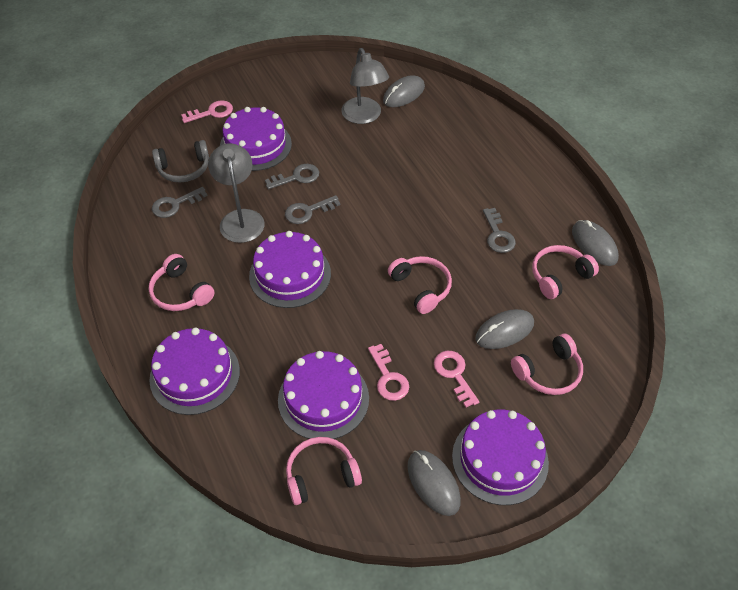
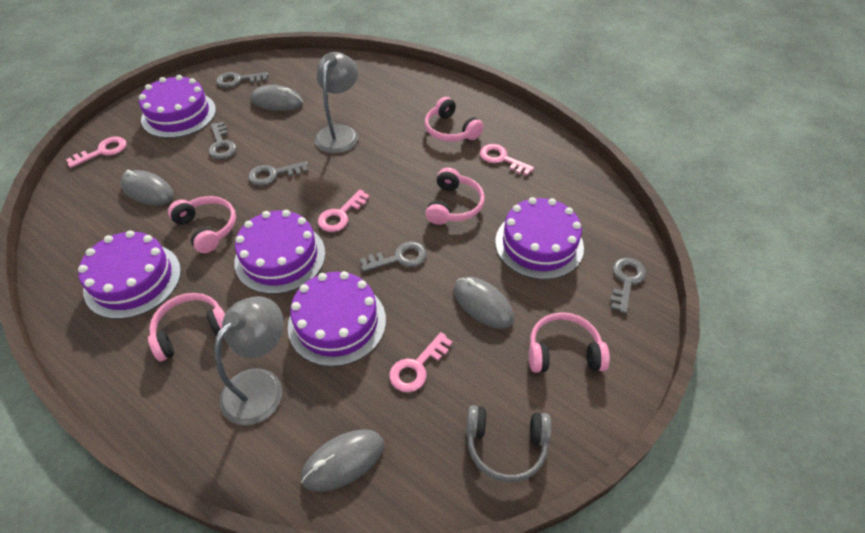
grey key: 4 -> 5
pink key: 3 -> 4

